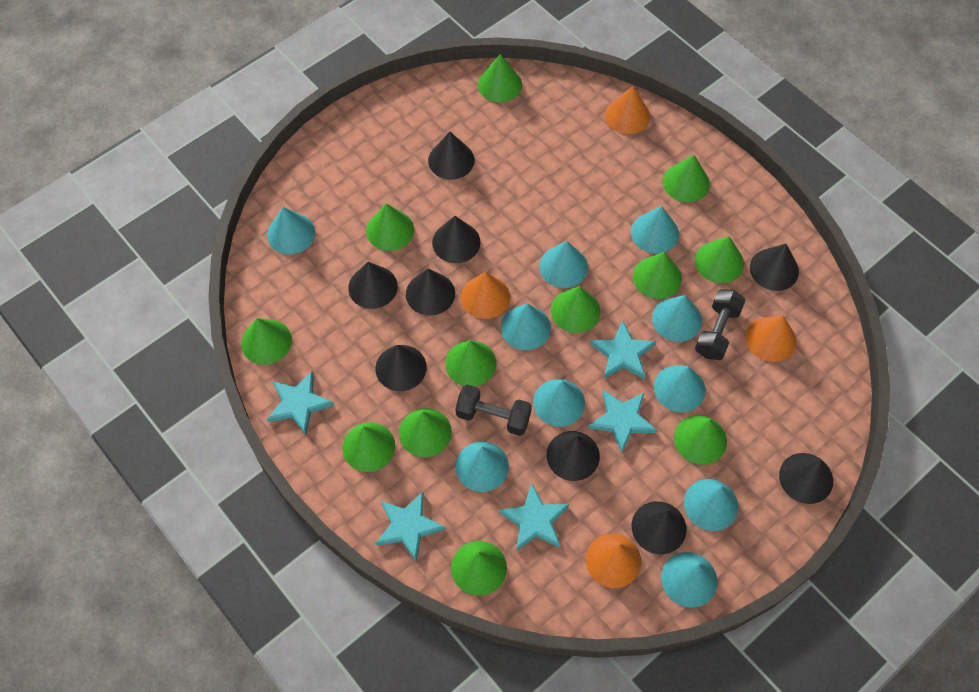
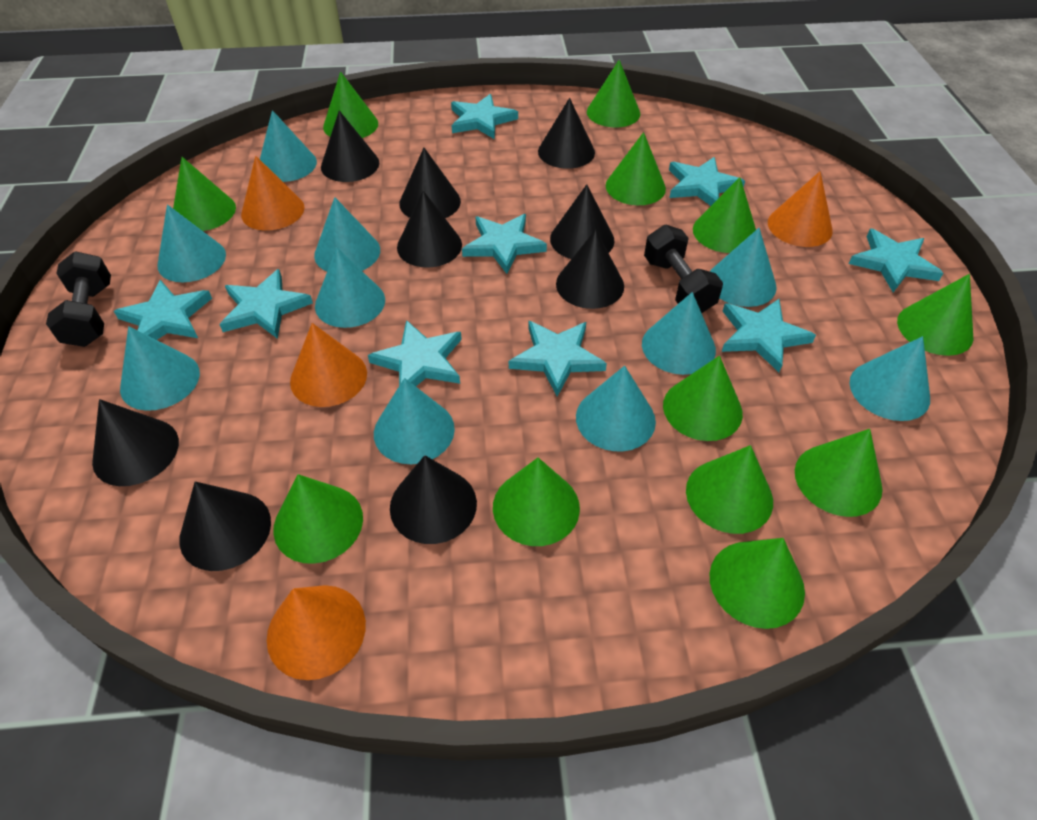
turquoise star: 5 -> 9

